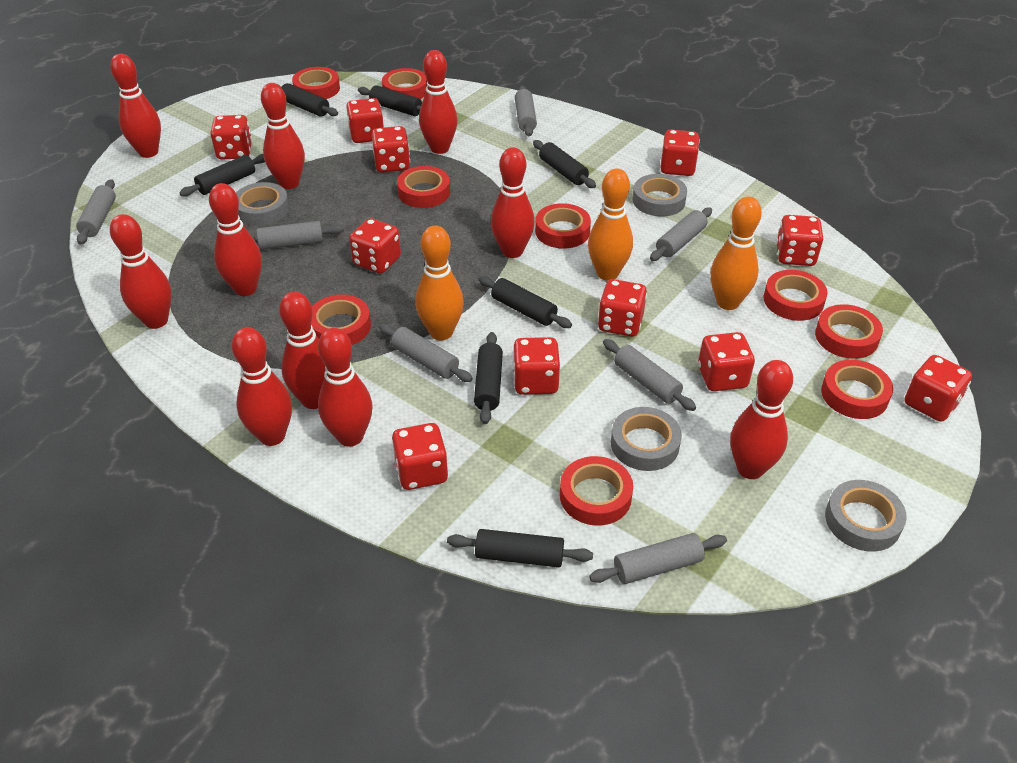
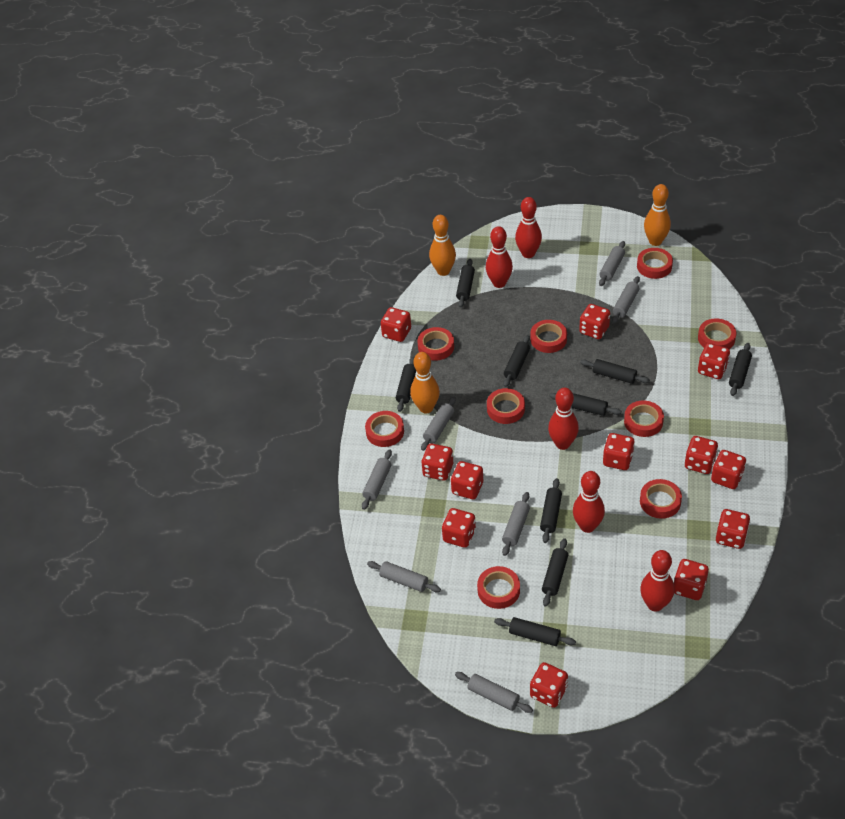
black rolling pin: 7 -> 9
grey tape: 4 -> 0
red bowling pin: 10 -> 5
red dice: 11 -> 12

